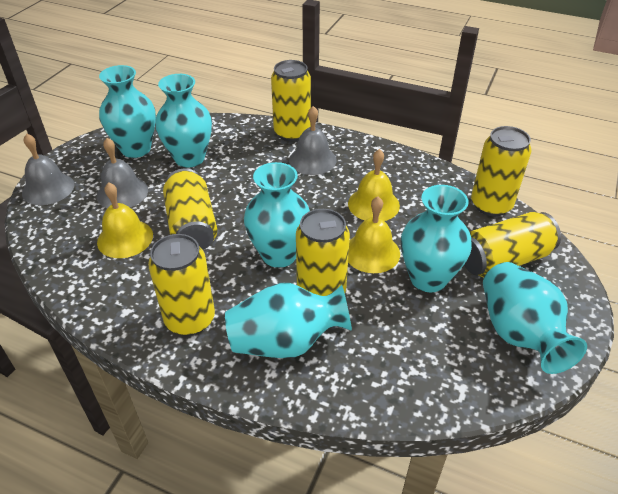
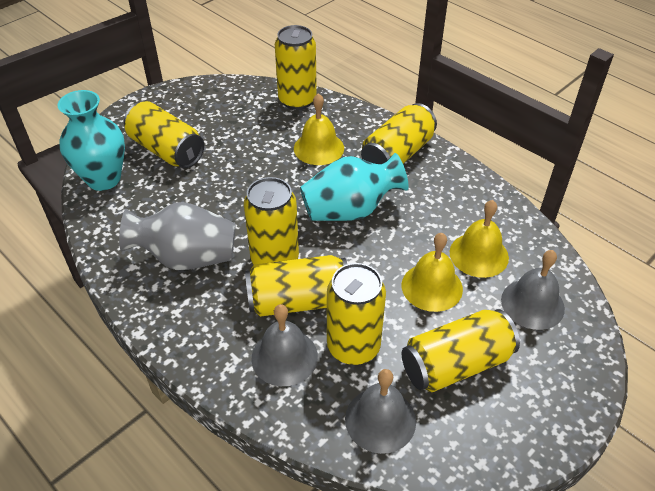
grey vase: 0 -> 1
turquoise vase: 6 -> 2
yellow can: 6 -> 7

